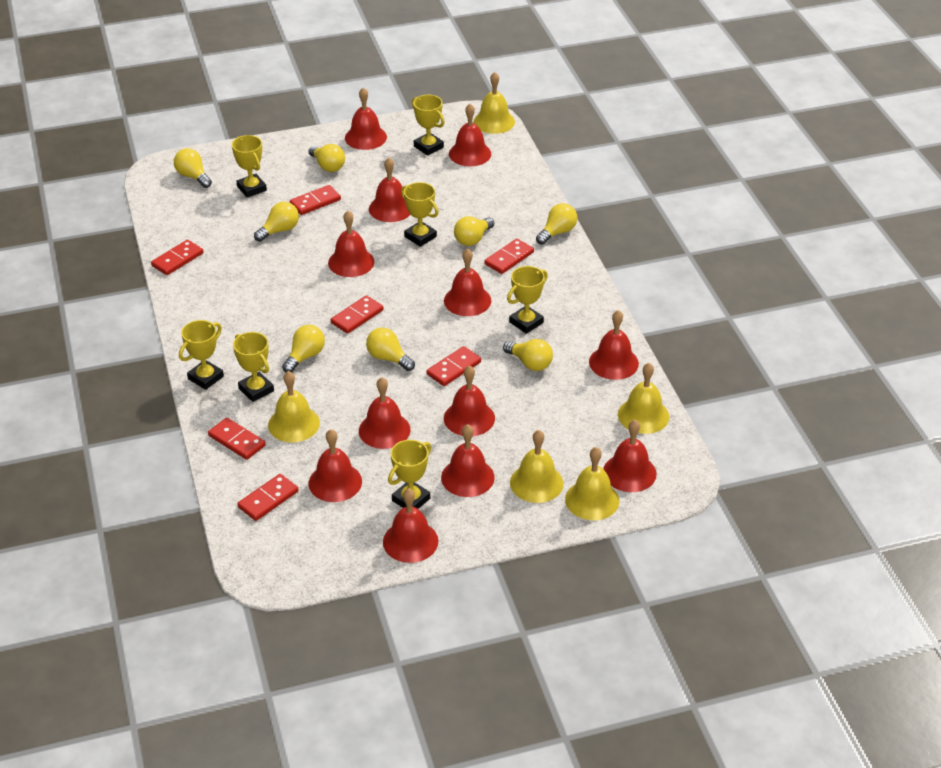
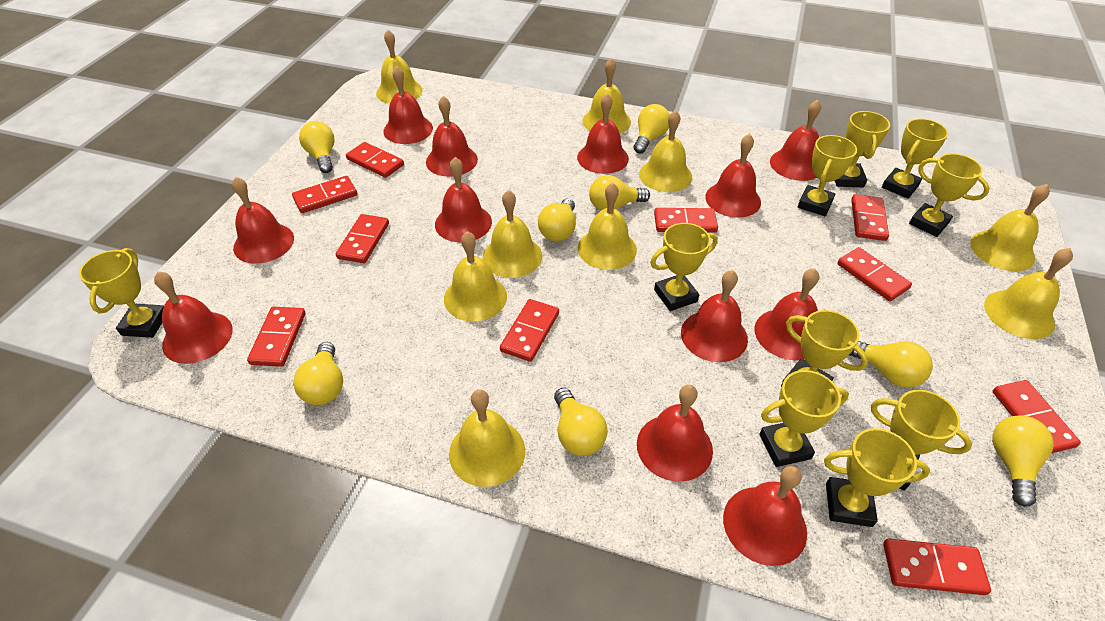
red domino: 7 -> 10
yellow bell: 5 -> 9
yellow trophy: 7 -> 10

